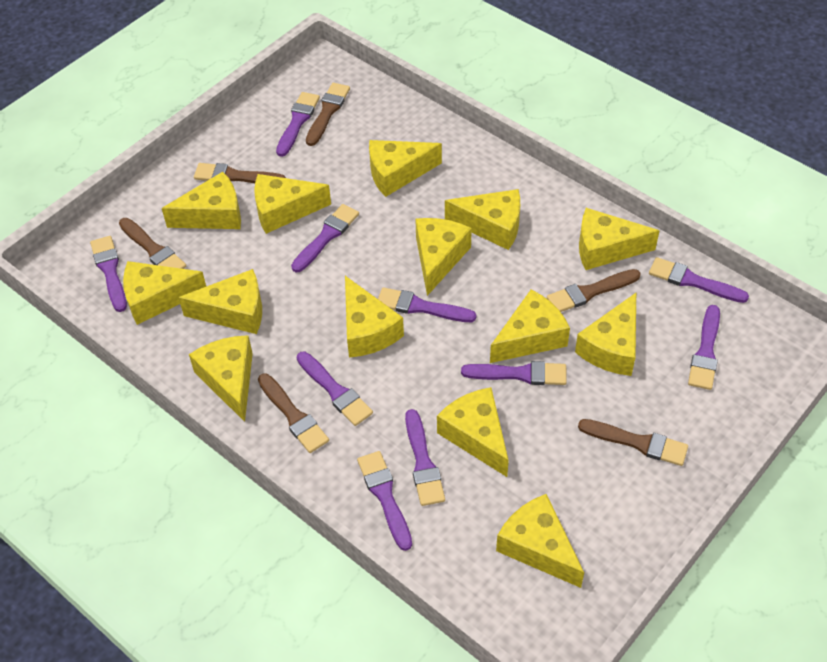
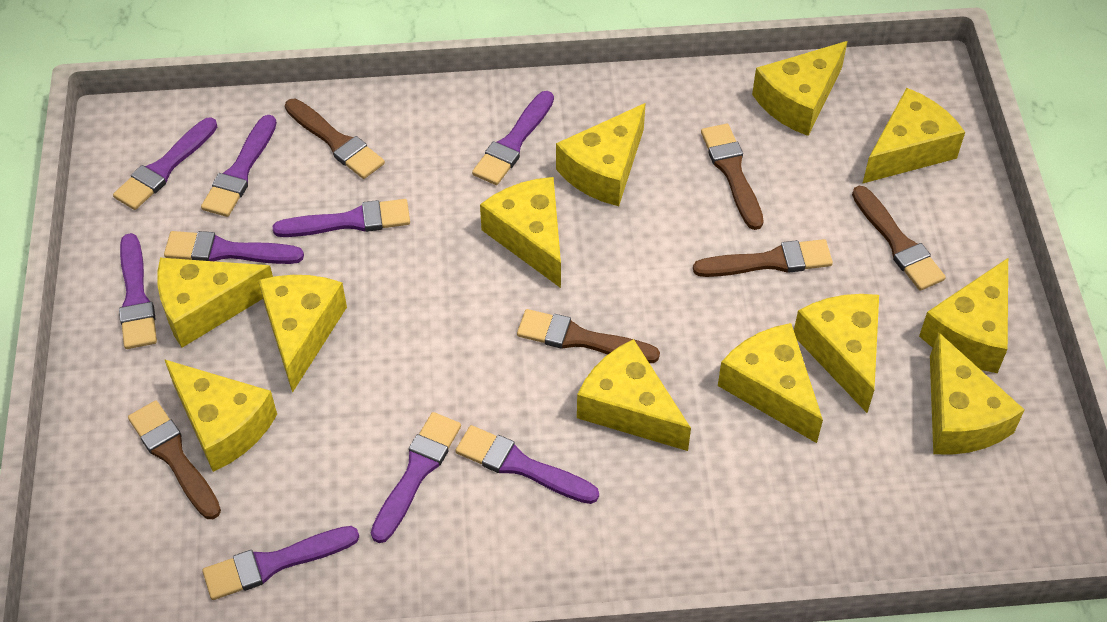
purple brush: 10 -> 9
yellow cheese: 14 -> 12

